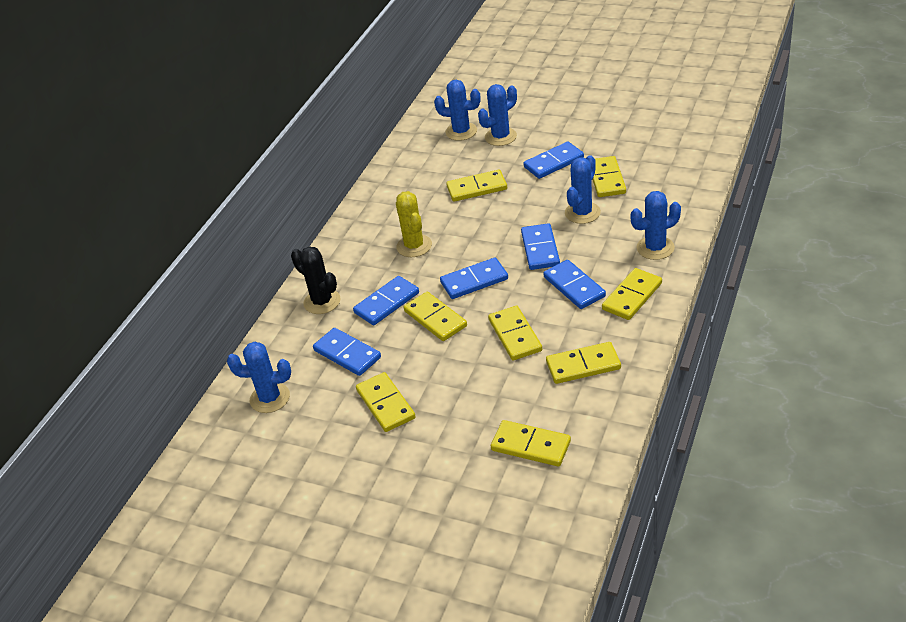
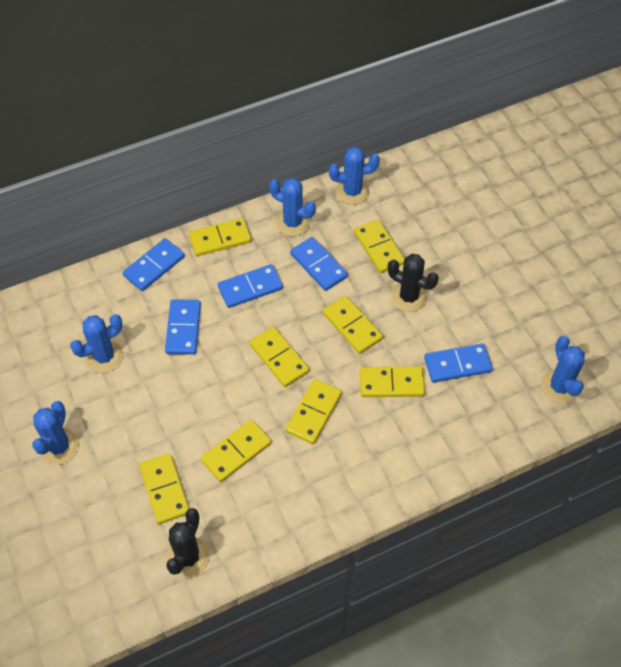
black cactus: 1 -> 2
blue domino: 6 -> 5
yellow cactus: 1 -> 0

